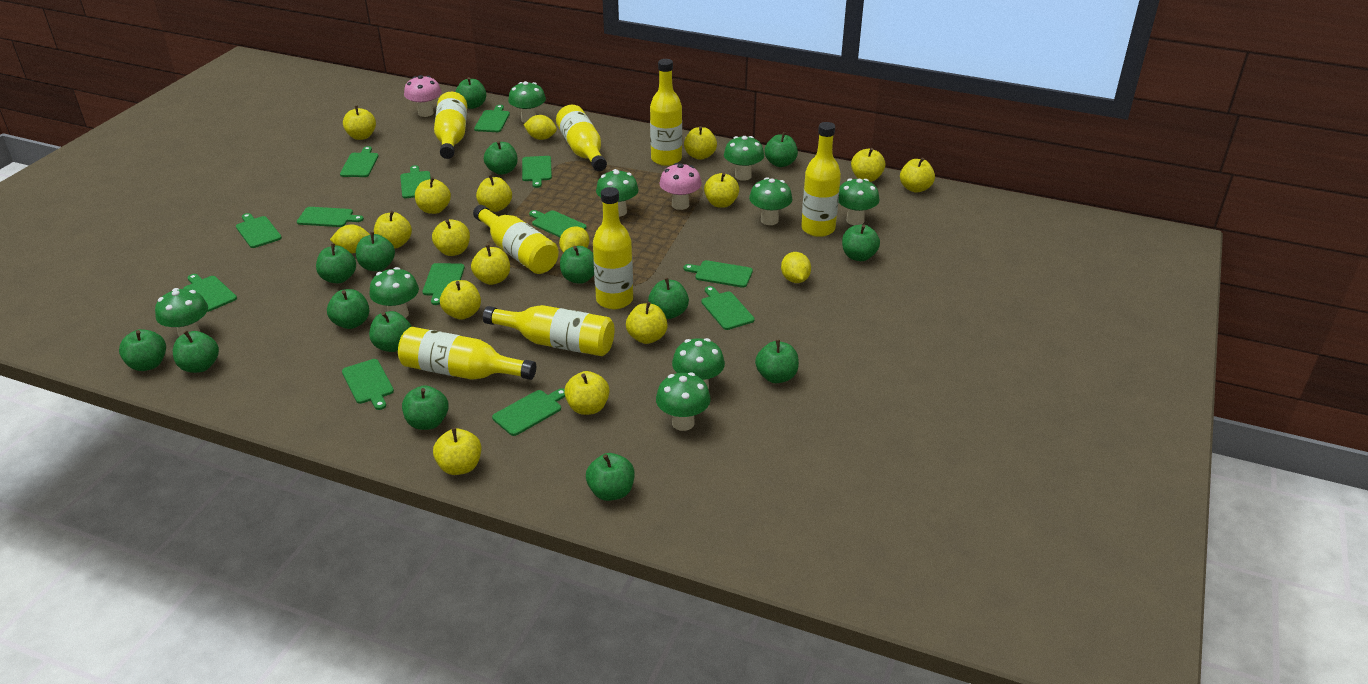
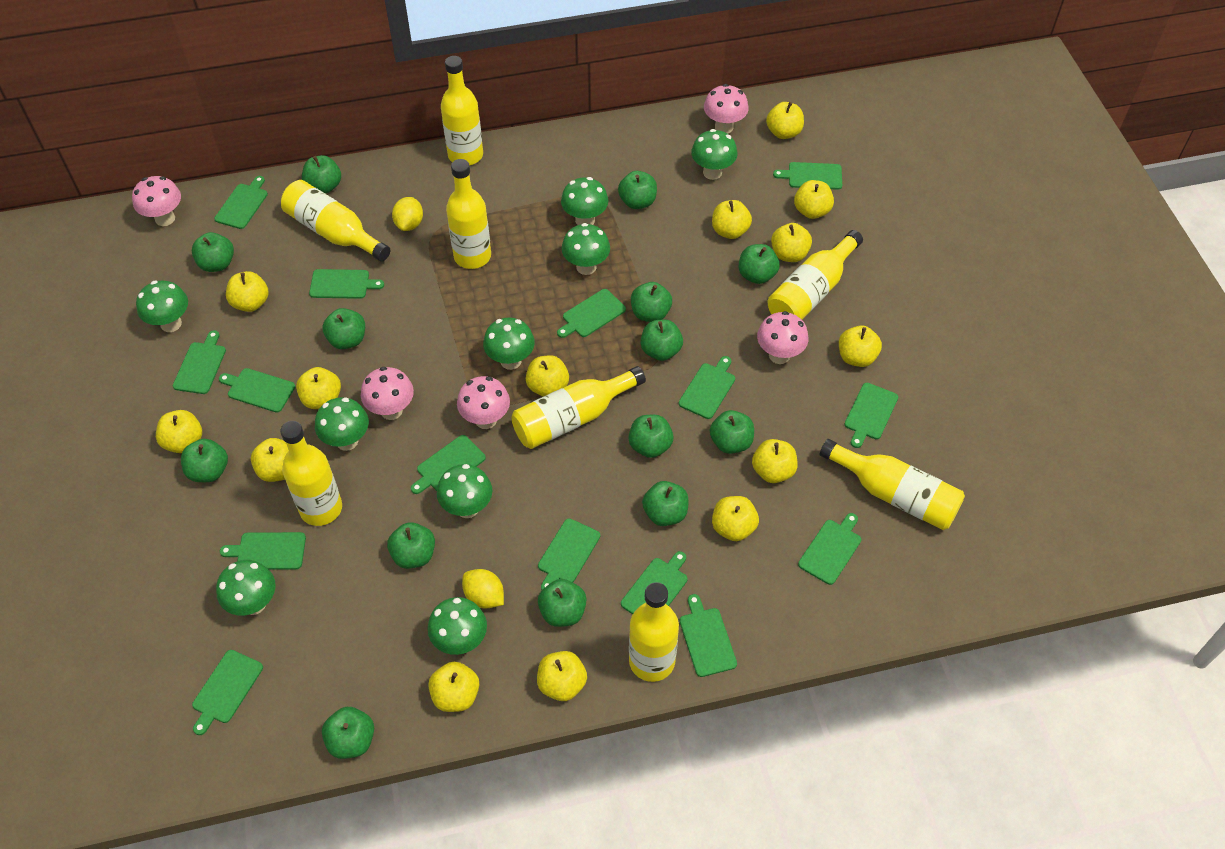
green apple: 15 -> 14
green cutting board: 13 -> 15
pink mushroom: 2 -> 5
yellow lemon: 4 -> 2

